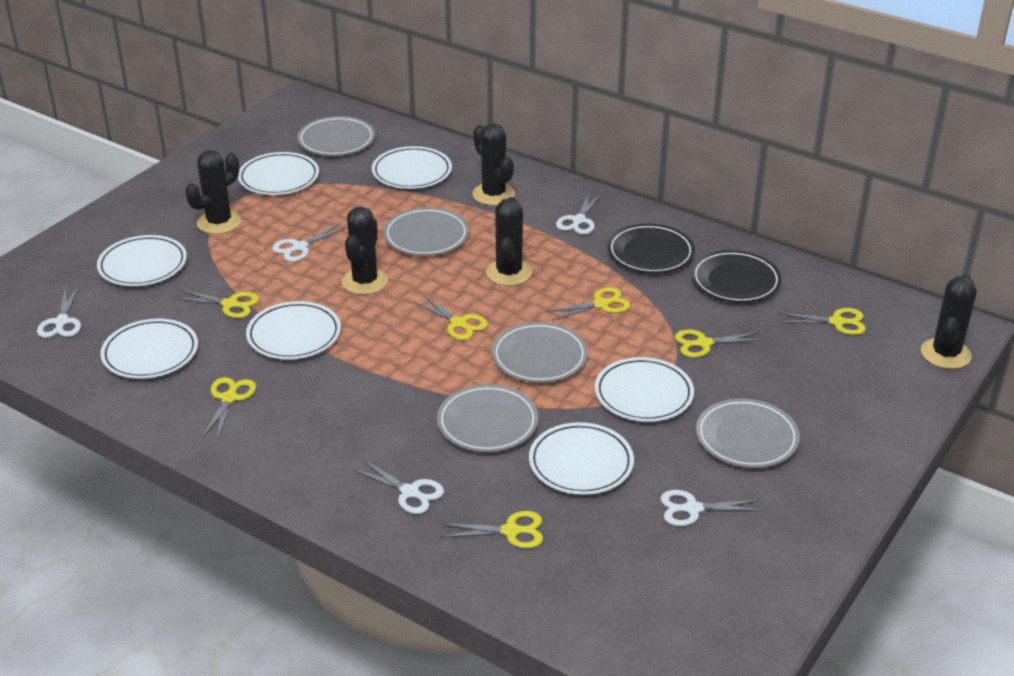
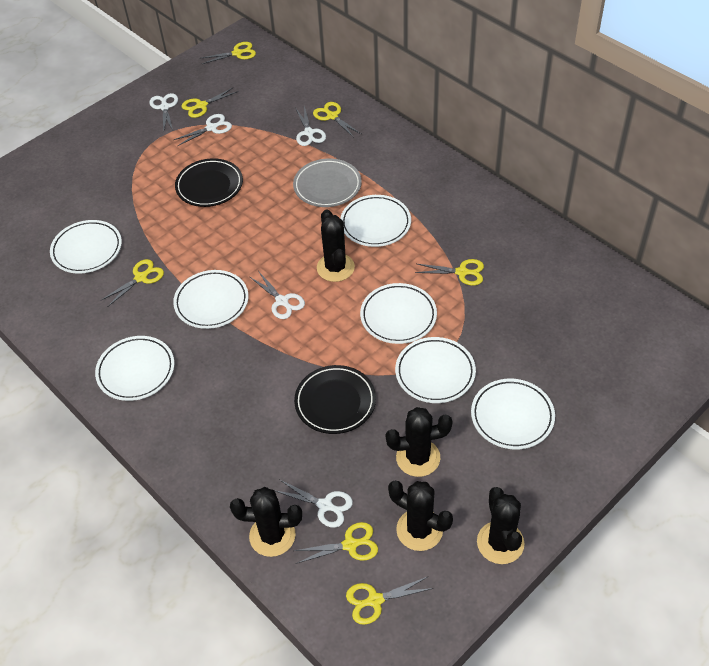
grey plate: 5 -> 1

